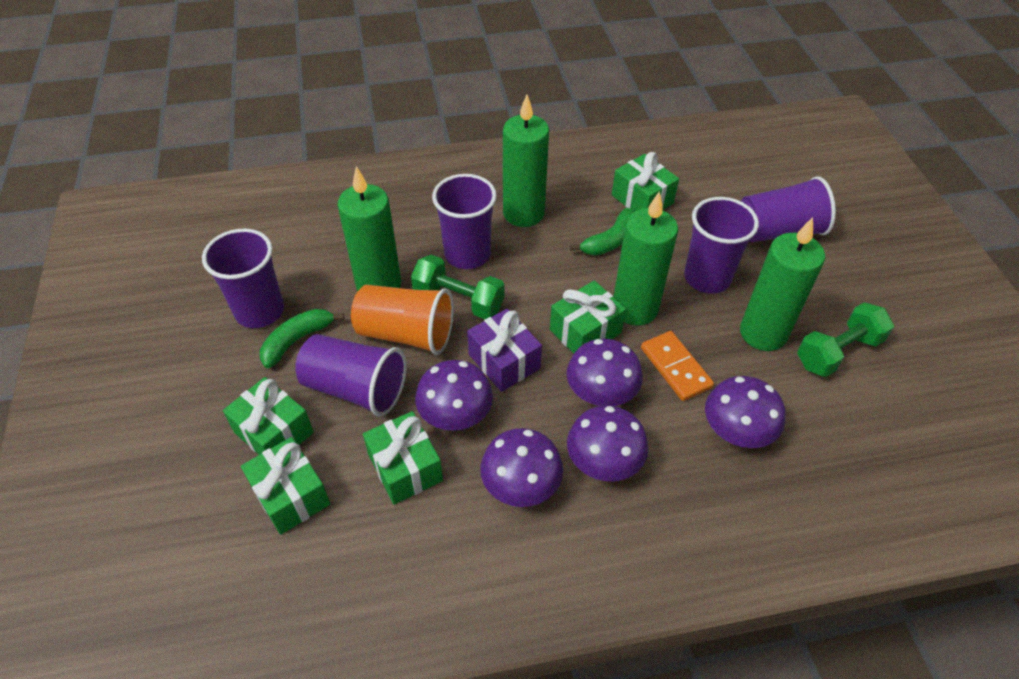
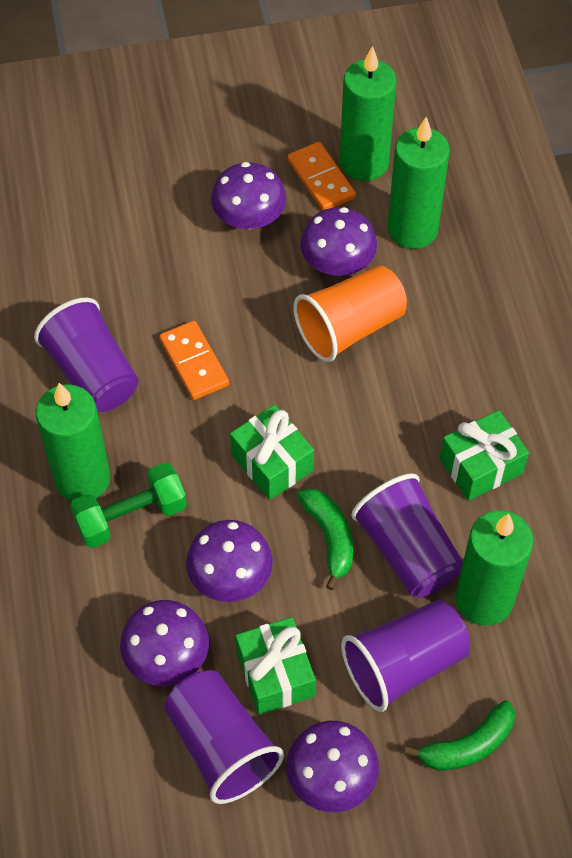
green dumbbell: 2 -> 1
green gift: 5 -> 3
orange domino: 1 -> 2
purple cup: 5 -> 4
purple gift: 1 -> 0

